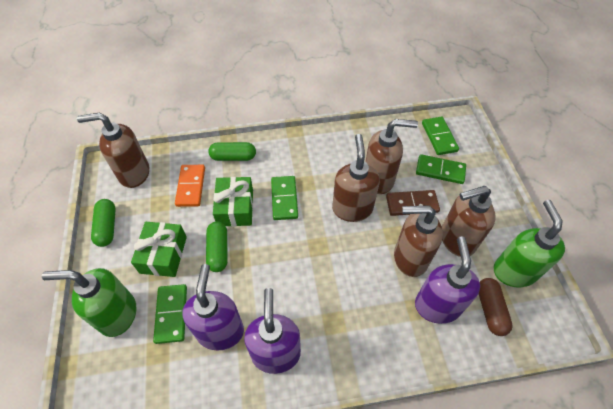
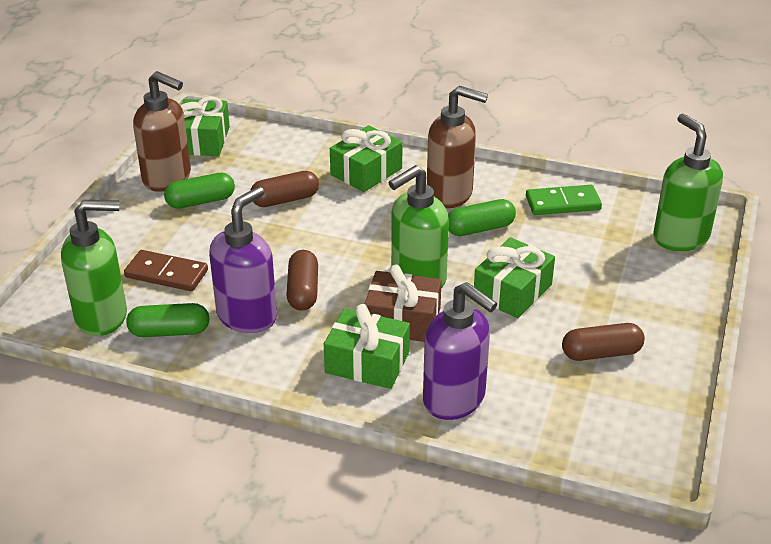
brown capsule: 1 -> 3
brown gift: 0 -> 1
brown soap dispenser: 5 -> 2
green domino: 4 -> 1
green gift: 2 -> 4
green soap dispenser: 2 -> 3
orange domino: 1 -> 0
purple soap dispenser: 3 -> 2

